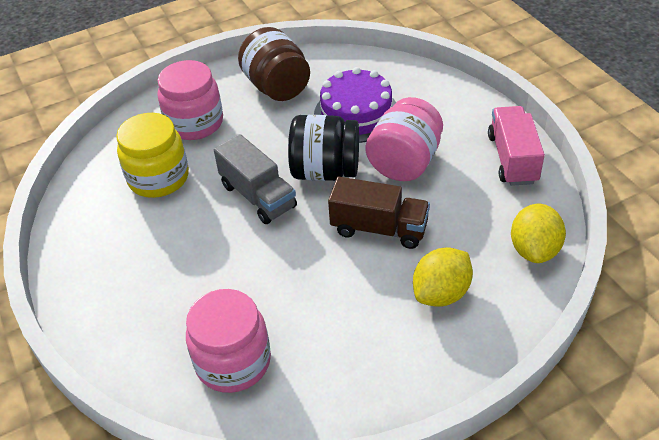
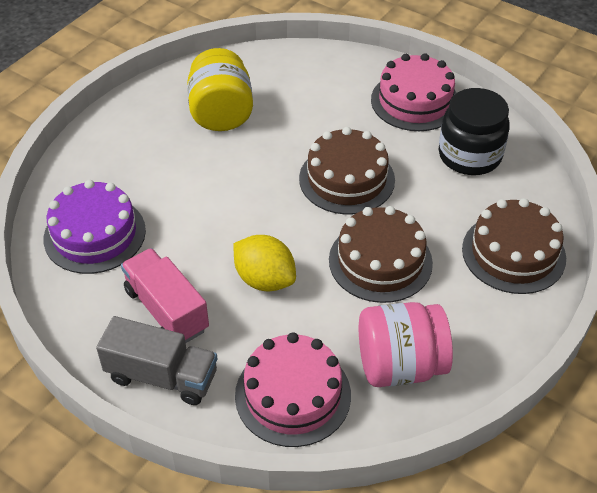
brown cake: 0 -> 3
brown jar: 1 -> 0
brown truck: 1 -> 0
pink cake: 0 -> 2
pink jar: 3 -> 1
yellow lemon: 2 -> 1

